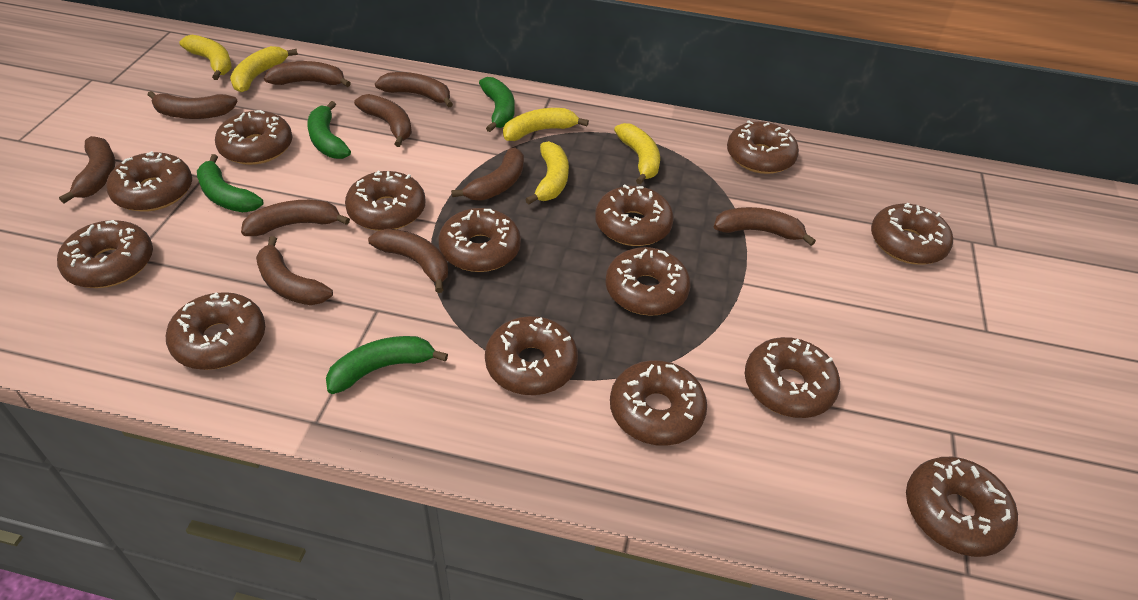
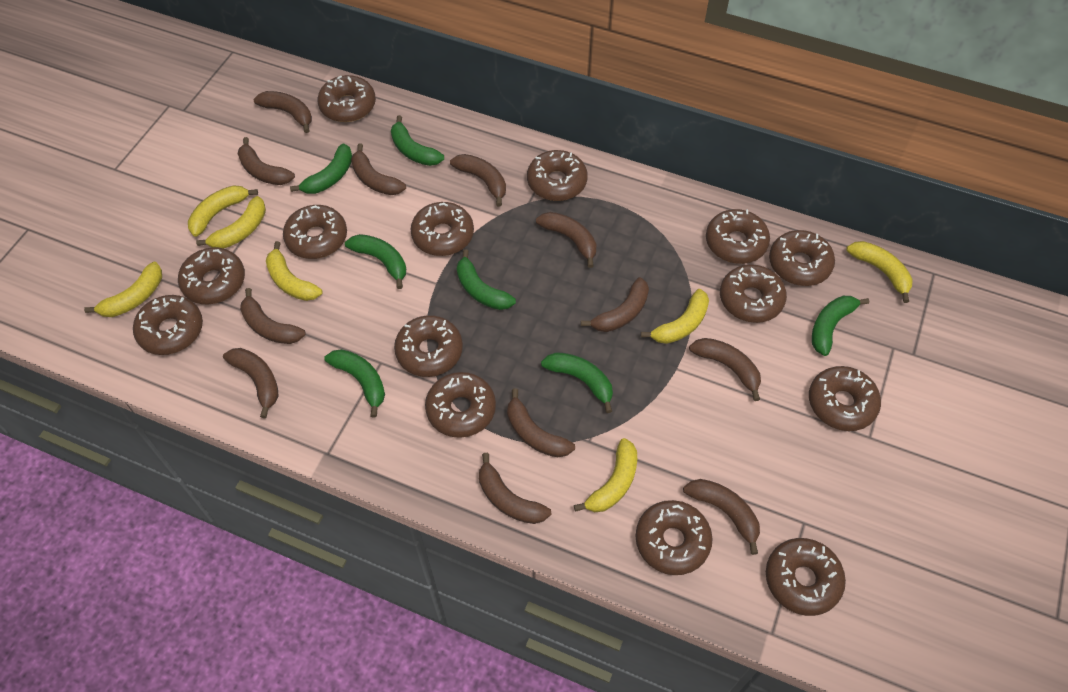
brown banana: 10 -> 12
green banana: 4 -> 7
yellow banana: 5 -> 7

